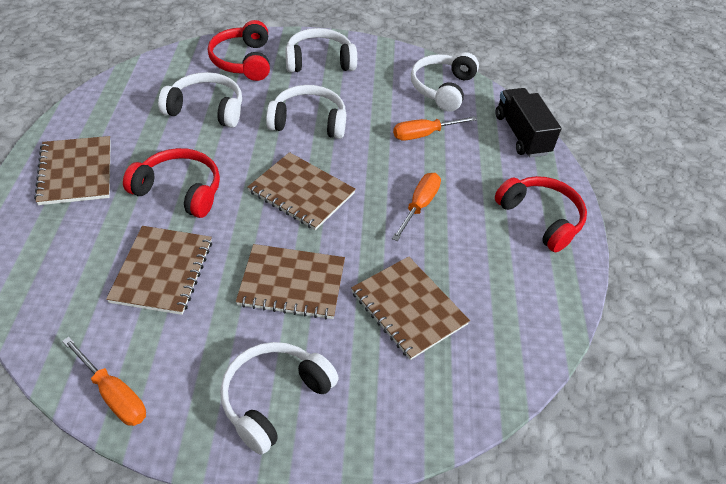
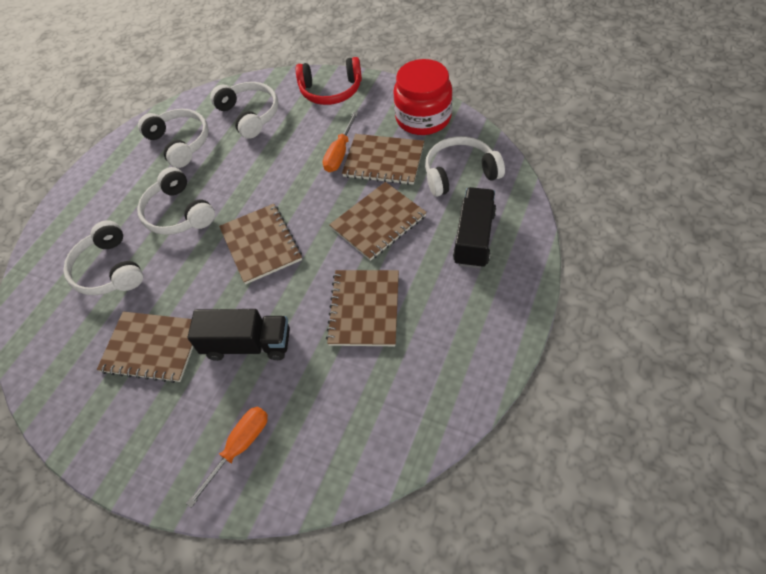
black truck: 1 -> 2
orange screwdriver: 3 -> 2
red headphones: 3 -> 1
red jar: 0 -> 1

